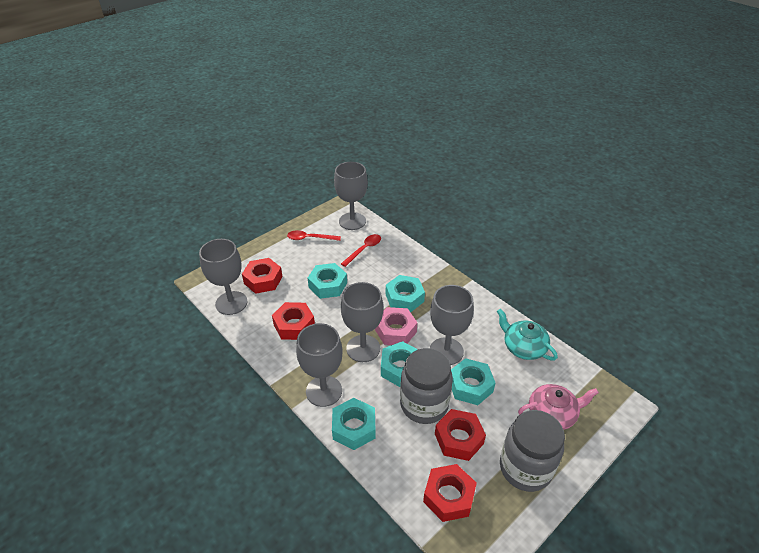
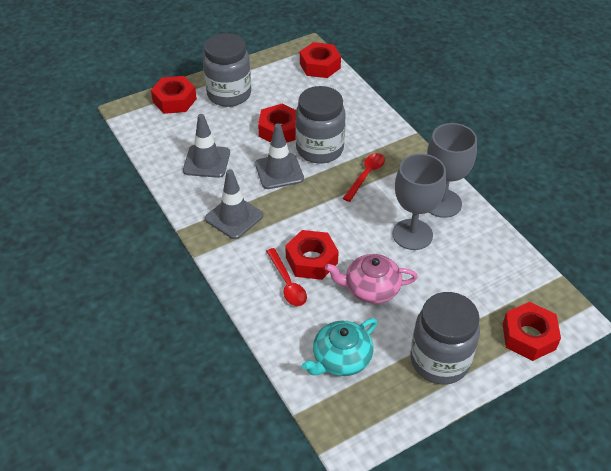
grey goblet: 5 -> 2
grey jar: 2 -> 3
grey traffic cone: 0 -> 3
pink nut: 1 -> 0
red nut: 4 -> 5
turquoise nut: 5 -> 0

